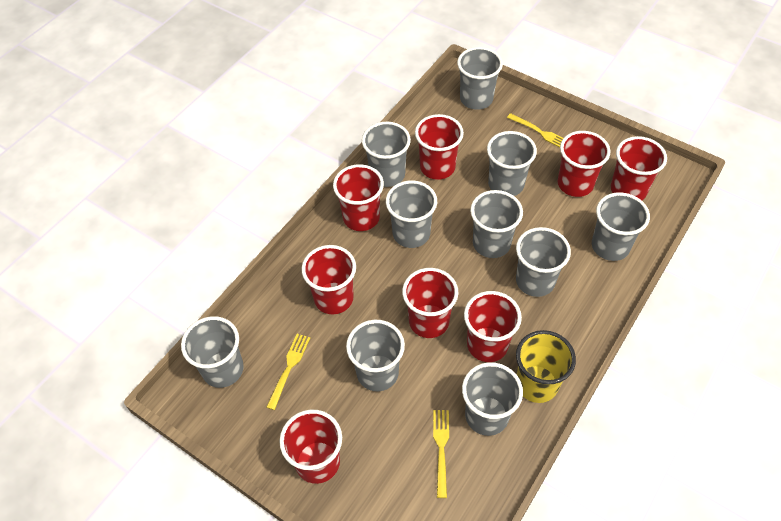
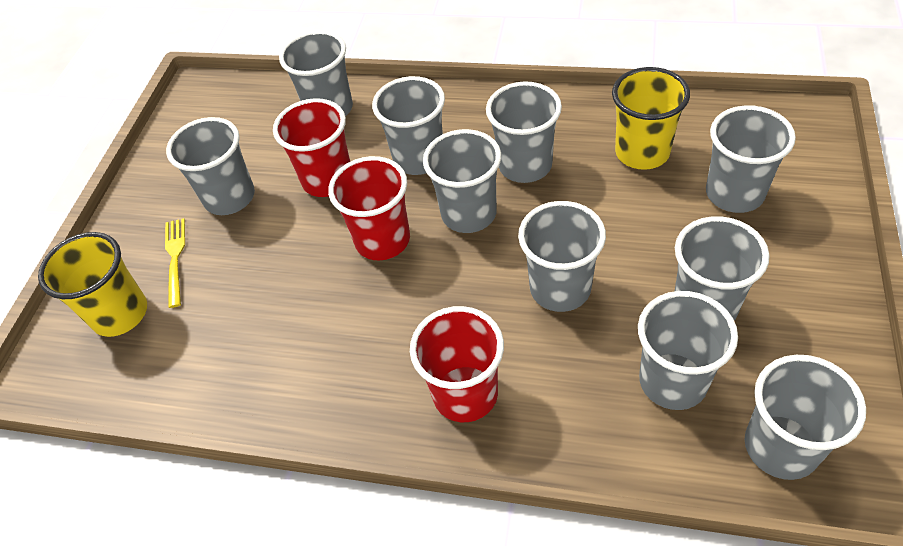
red cup: 8 -> 3
yellow cup: 1 -> 2
yellow fork: 3 -> 1

